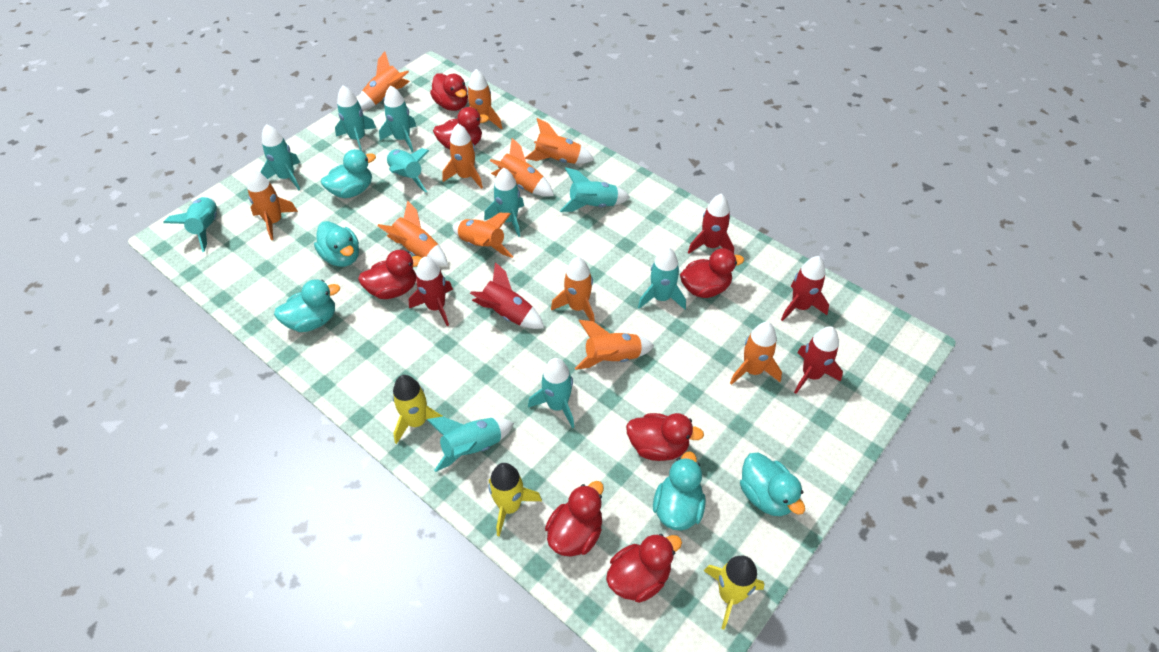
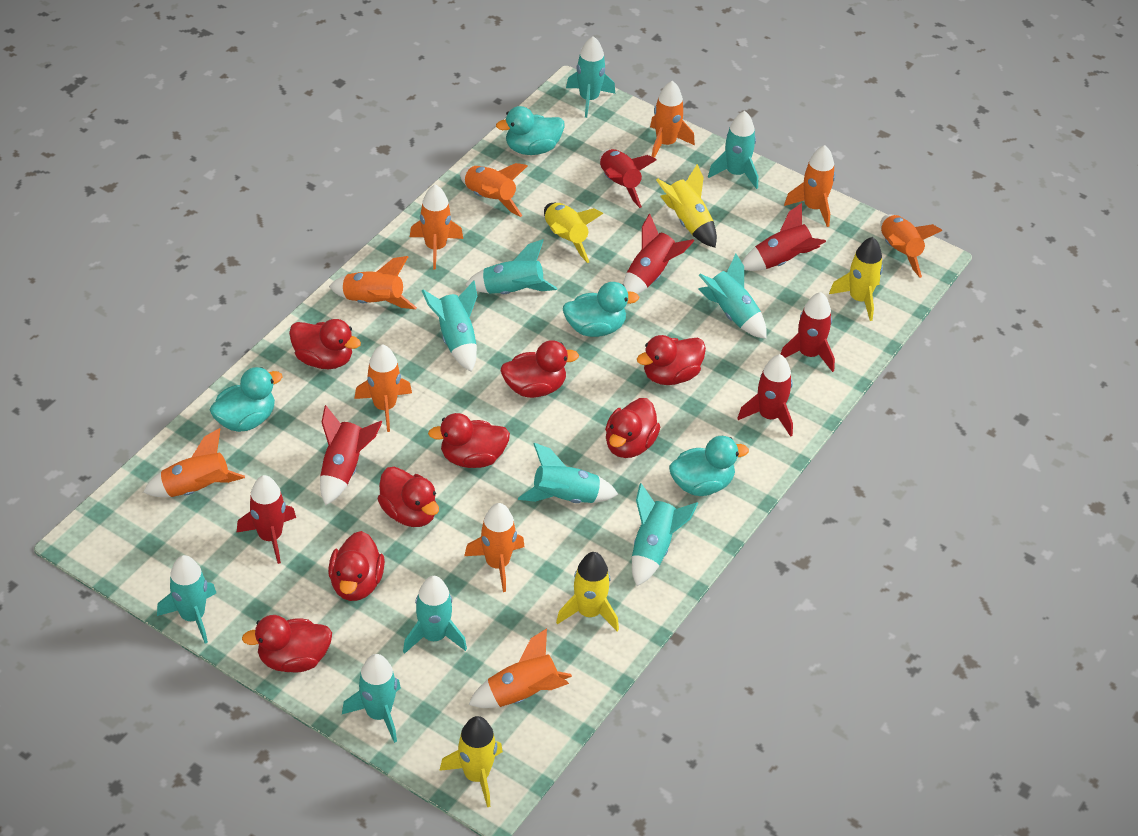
orange rocket: 11 -> 10
red duck: 7 -> 8
red rocket: 5 -> 7
turquoise duck: 5 -> 4
yellow rocket: 3 -> 5

